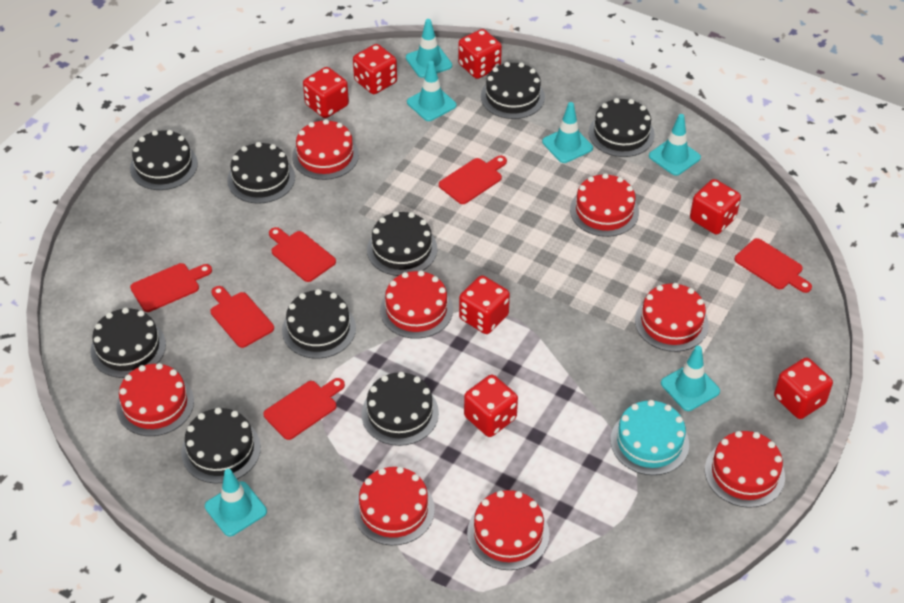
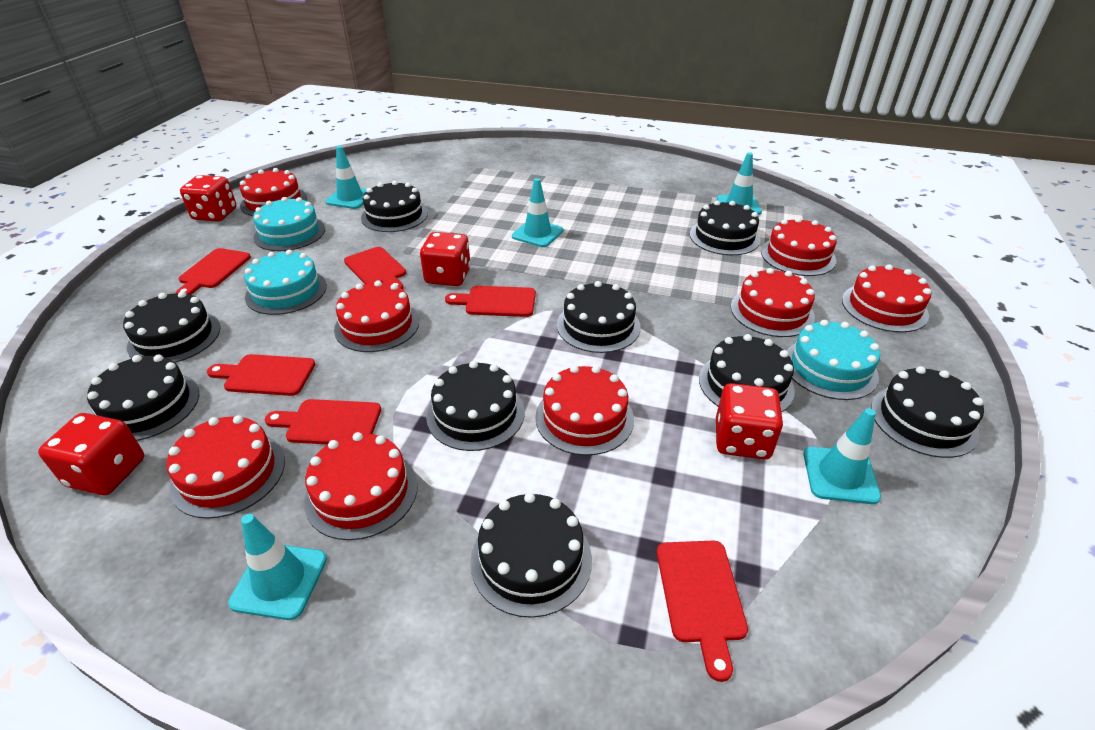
red dice: 7 -> 4
turquoise cake: 1 -> 3
turquoise traffic cone: 6 -> 5

